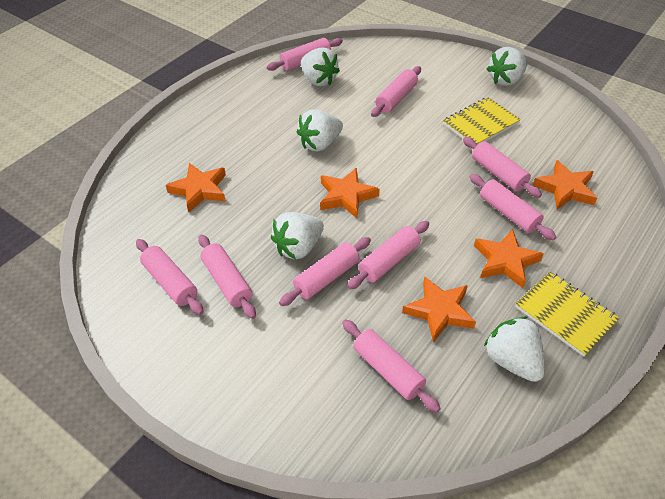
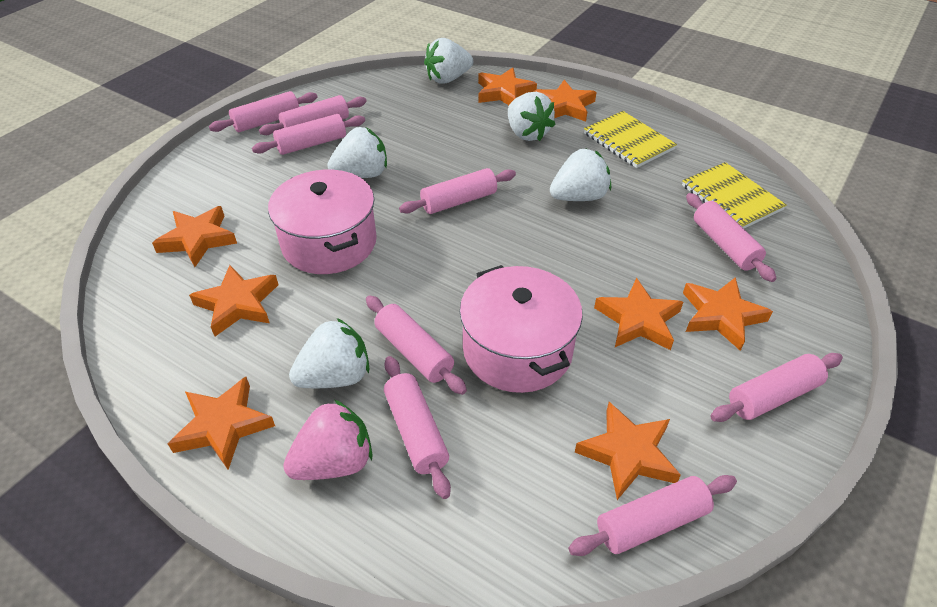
orange star: 5 -> 8
pink pot: 0 -> 2
pink strawberry: 0 -> 1

